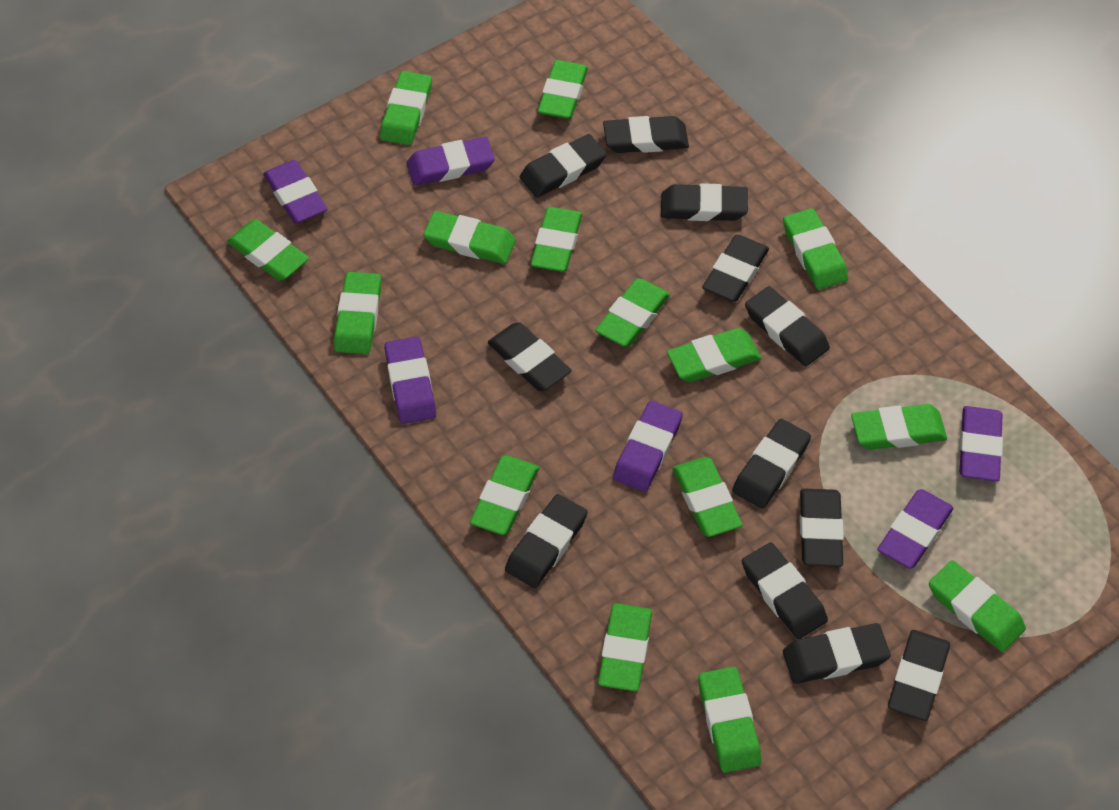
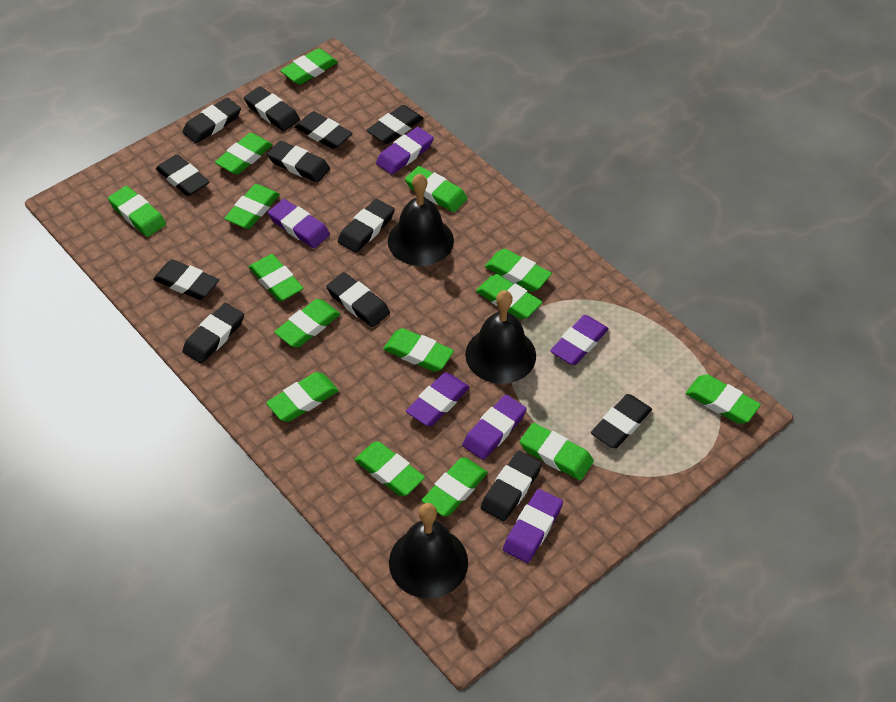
black bell: 0 -> 3

